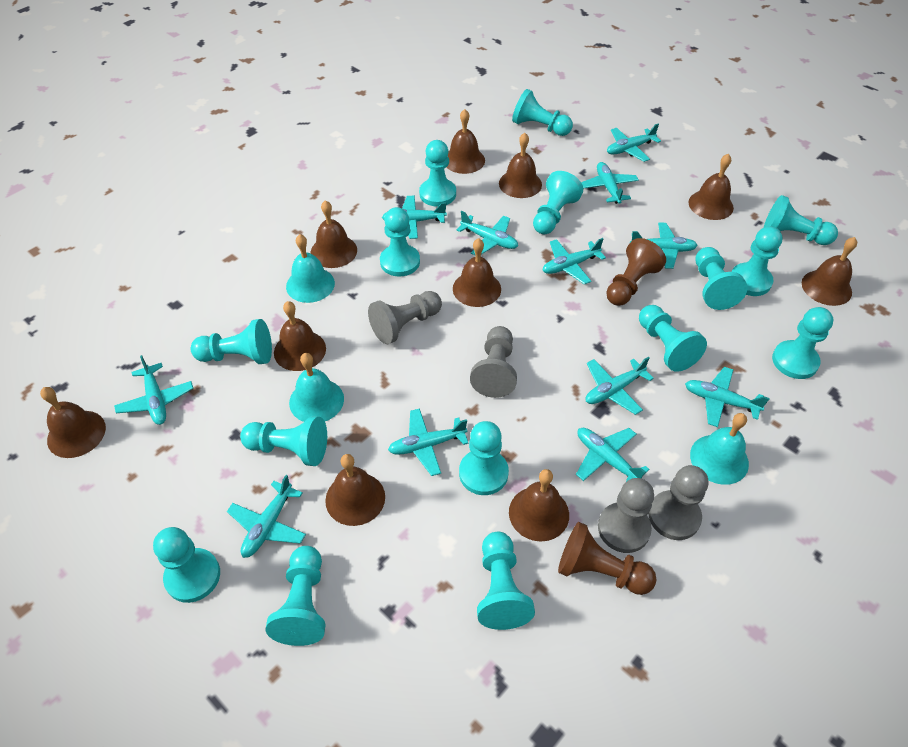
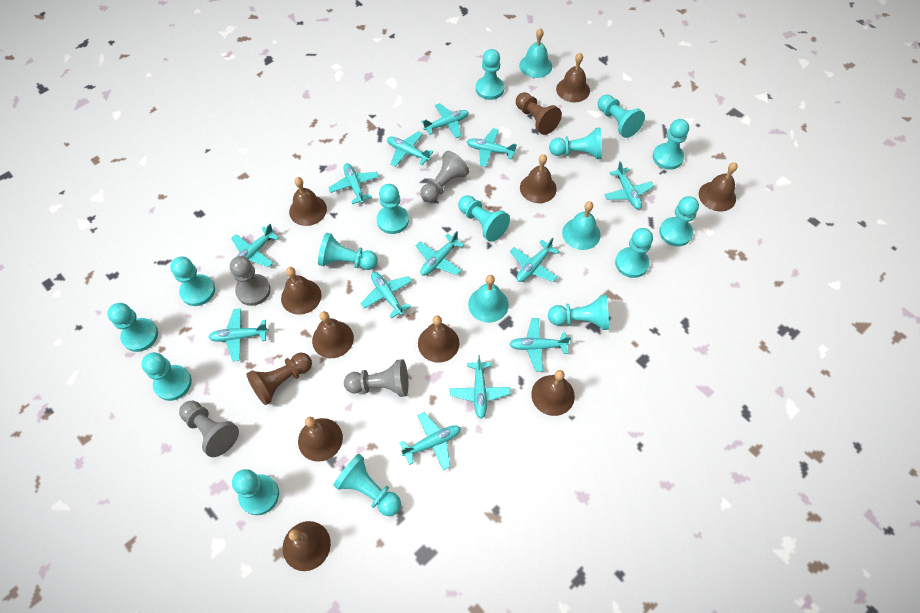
turquoise plane: 12 -> 13

